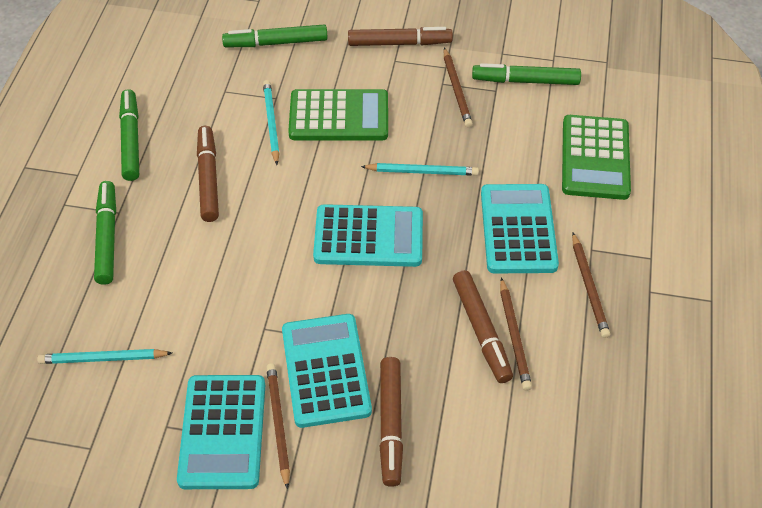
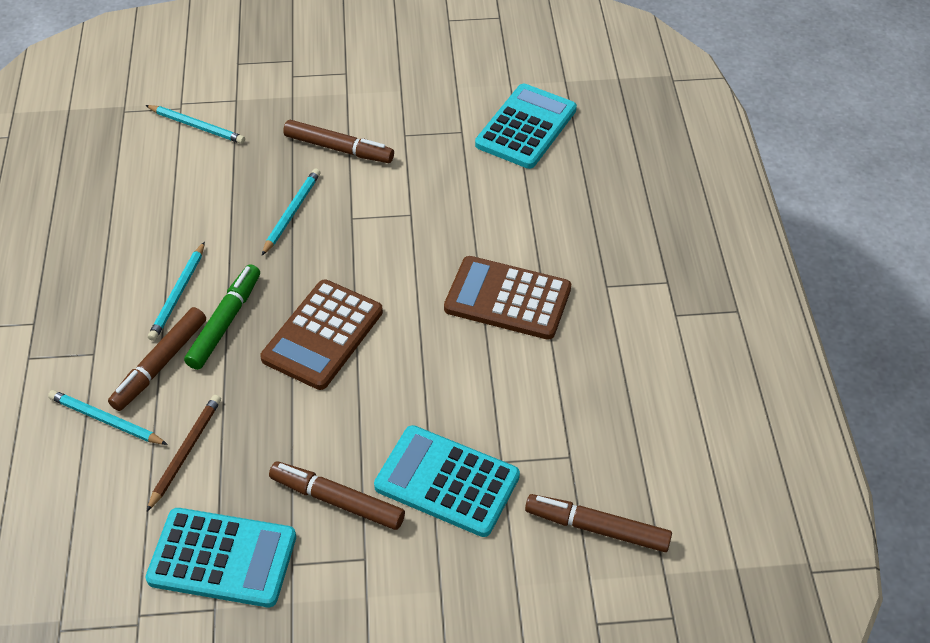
brown calculator: 0 -> 2
brown pencil: 4 -> 1
green calculator: 2 -> 0
green marker: 4 -> 1
turquoise calculator: 4 -> 3
turquoise pencil: 3 -> 4

